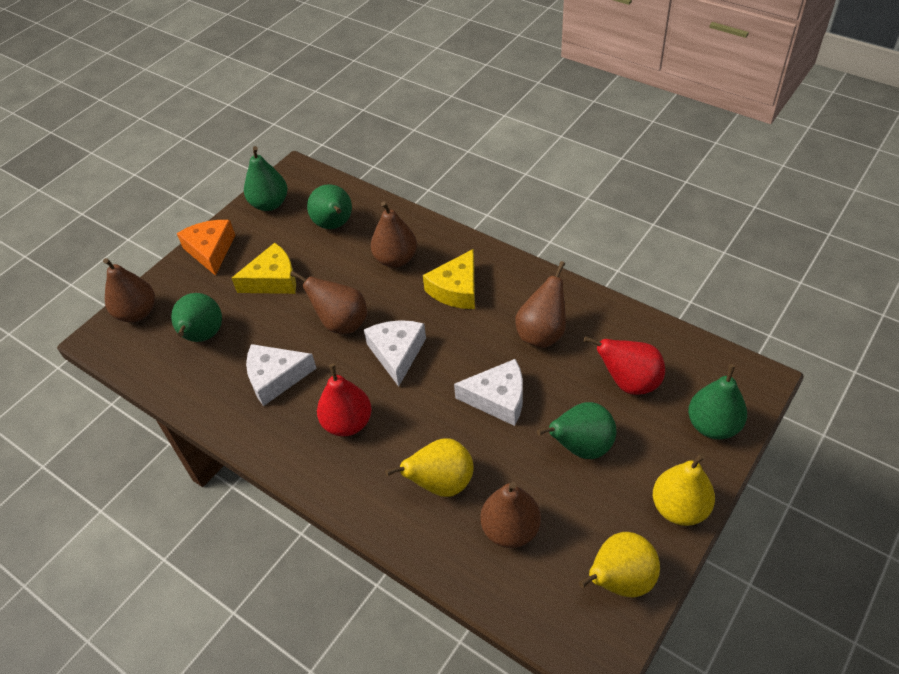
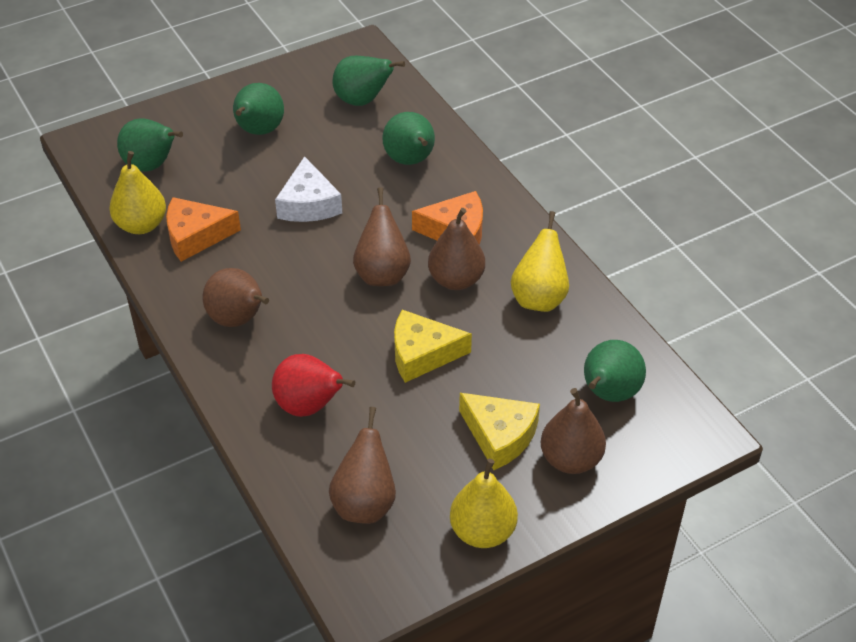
orange cheese: 1 -> 2
red pear: 2 -> 1
white cheese: 3 -> 1

